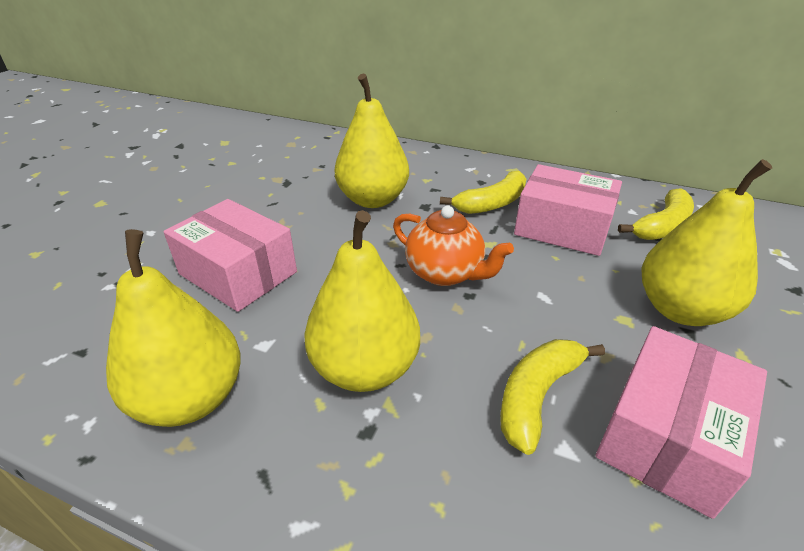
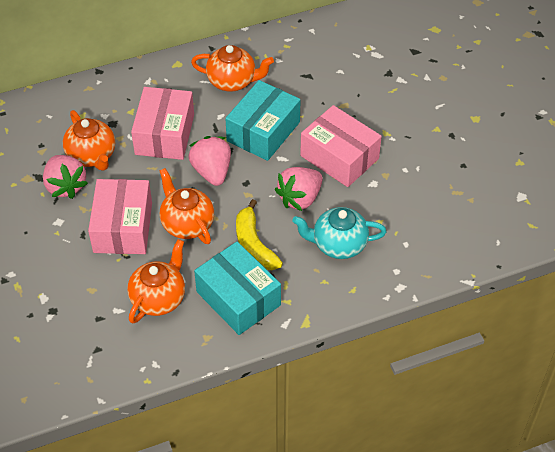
orange teapot: 1 -> 4
pink strawberry: 0 -> 3
turquoise box: 0 -> 2
turquoise teapot: 0 -> 1
yellow banana: 3 -> 1
yellow pear: 4 -> 0

